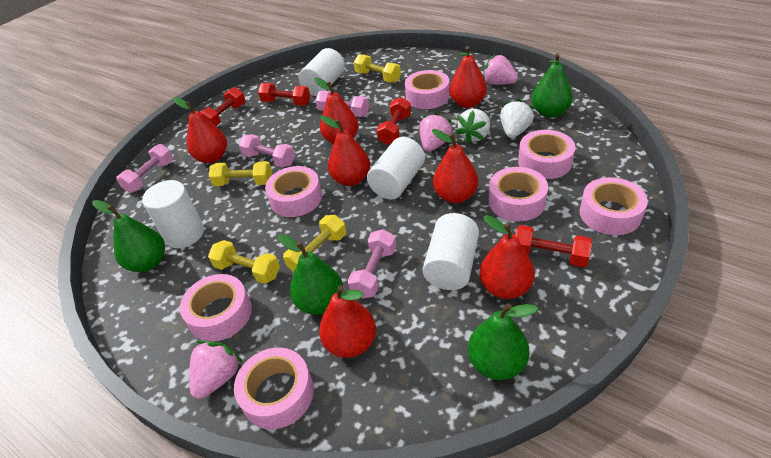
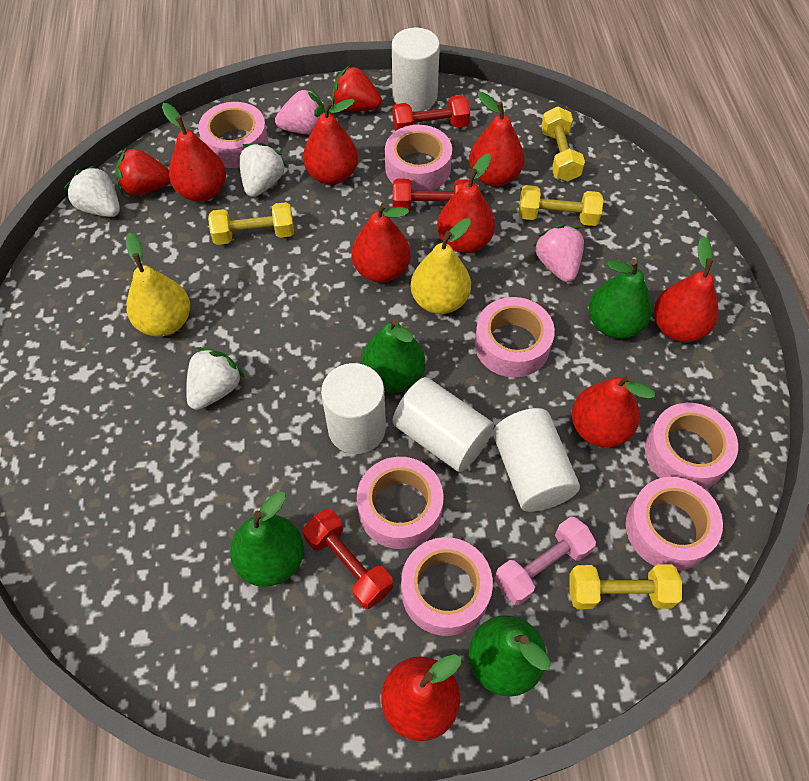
pink dumbbell: 4 -> 1
pink strawberry: 3 -> 2
red dumbbell: 4 -> 3
red pear: 7 -> 8
red strawberry: 0 -> 2
white strawberry: 2 -> 3
yellow pear: 0 -> 2

